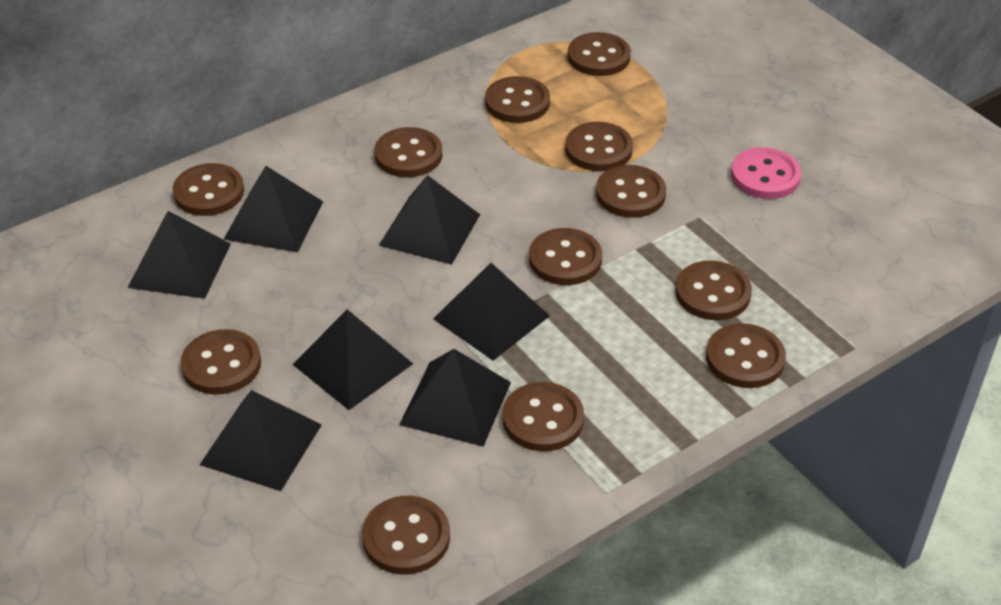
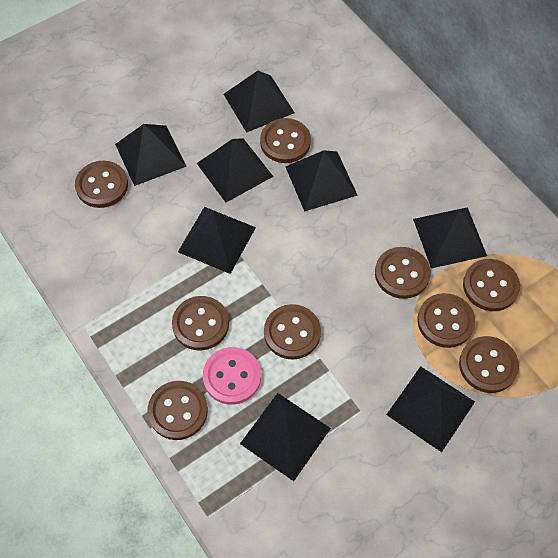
black pyramid: 7 -> 8
brown button: 12 -> 9

